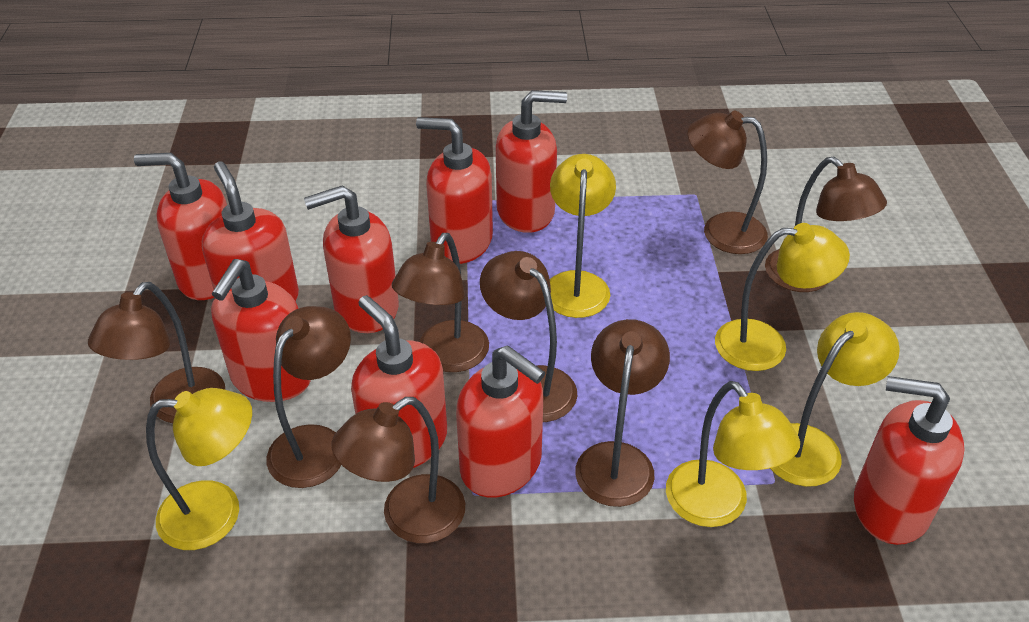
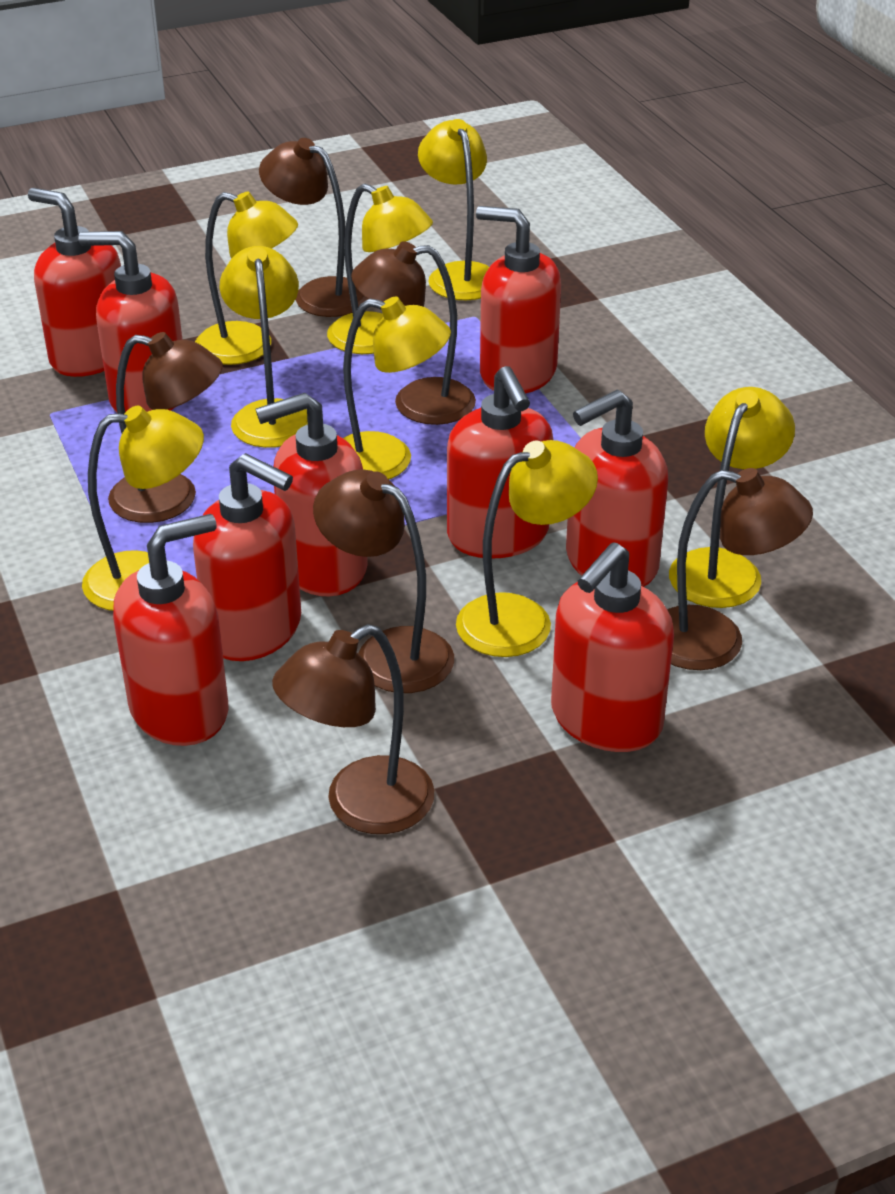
brown lamp: 8 -> 6
yellow lamp: 5 -> 8

